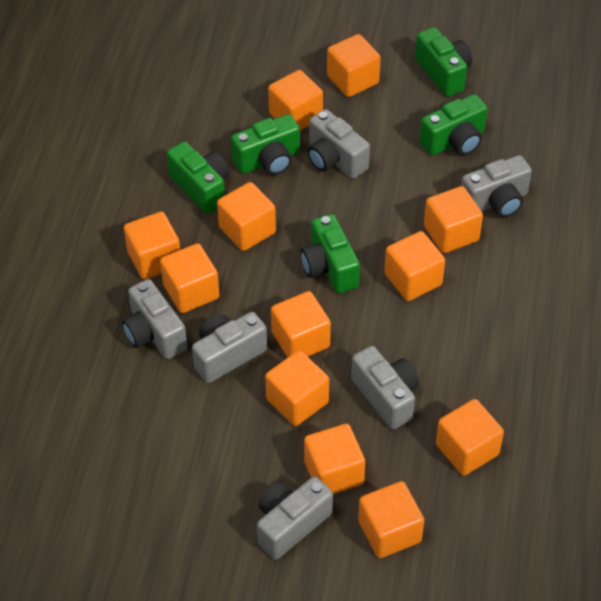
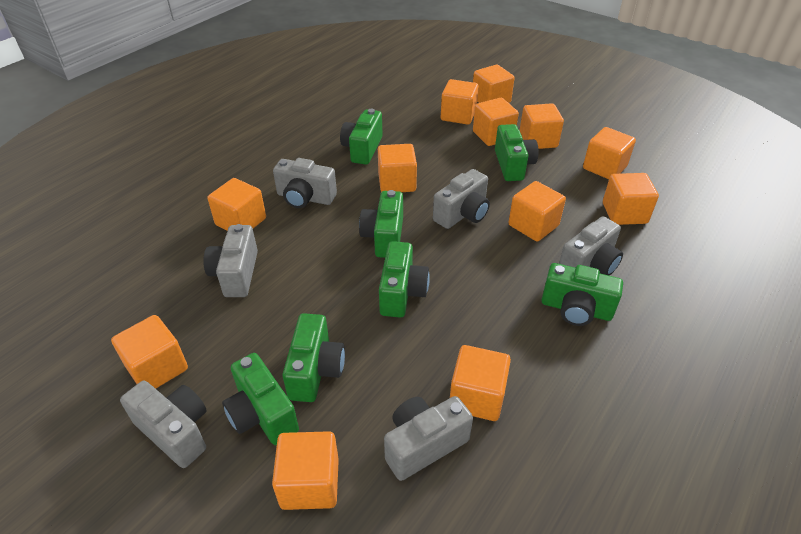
green camera: 5 -> 7

